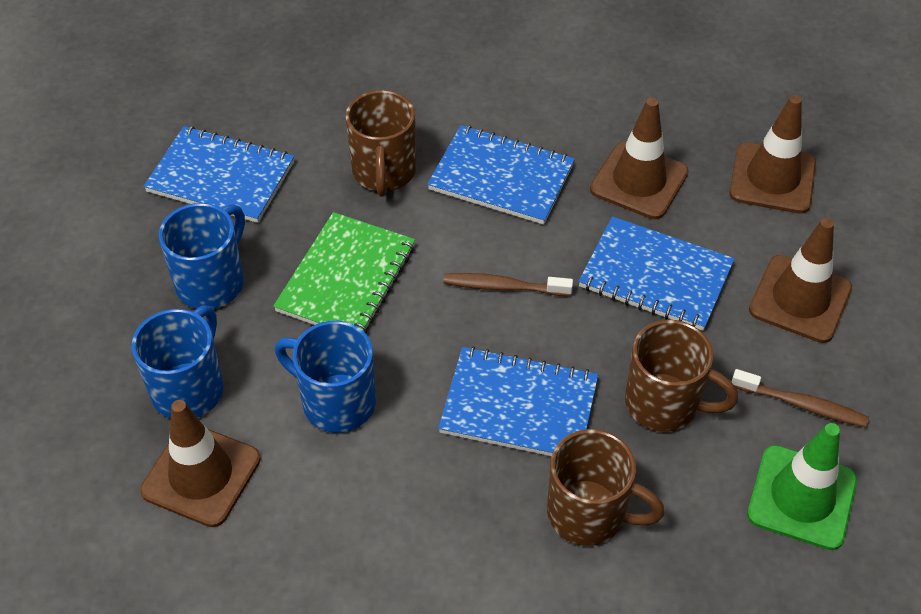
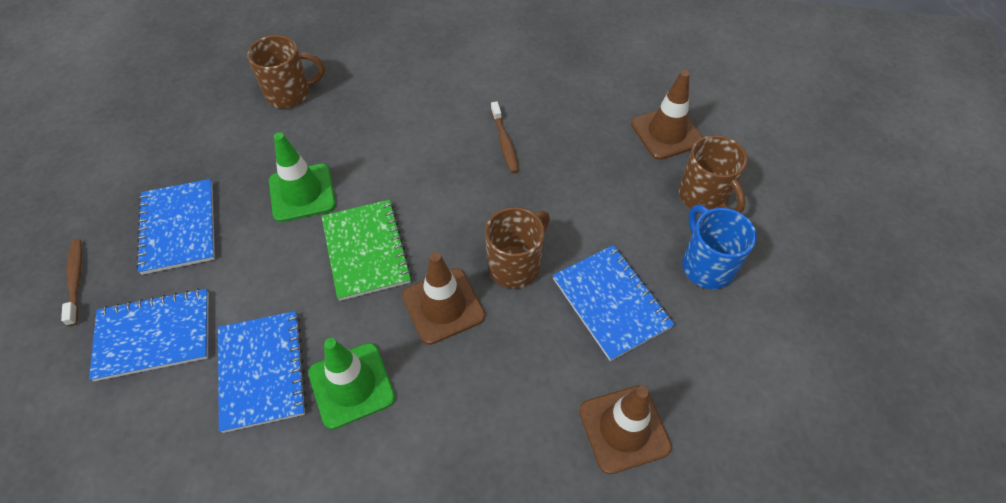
blue mug: 3 -> 1
brown traffic cone: 4 -> 3
green traffic cone: 1 -> 2

